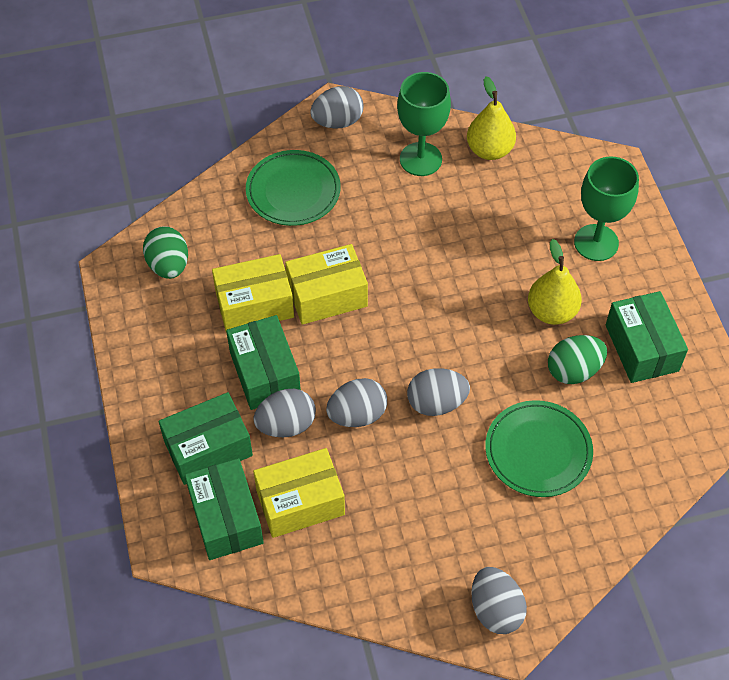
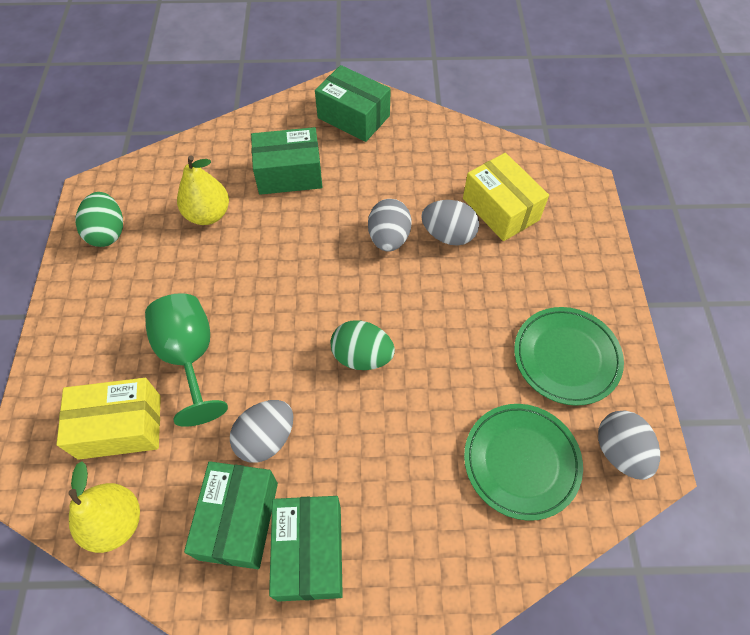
green goblet: 2 -> 1
grey egg: 5 -> 4
yellow box: 3 -> 2

